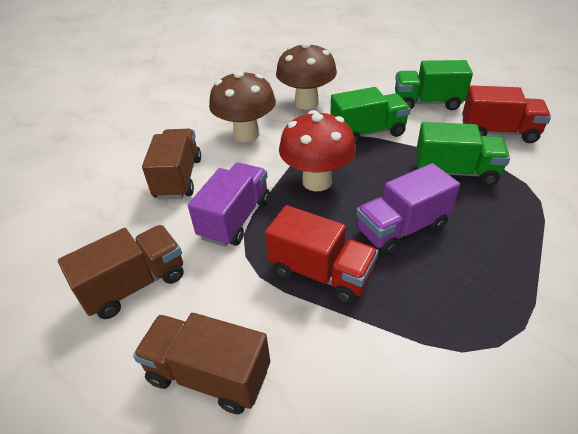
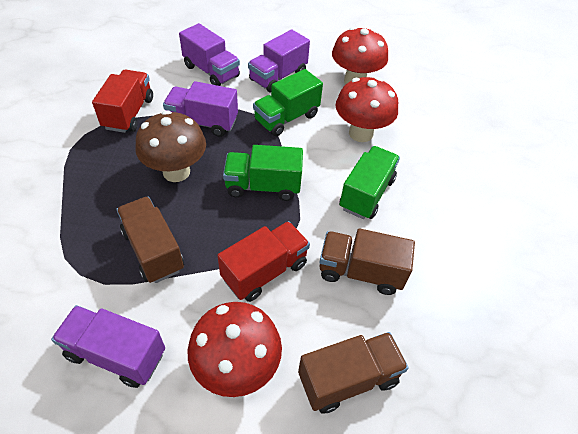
brown mushroom: 2 -> 1
purple truck: 2 -> 4
red mushroom: 1 -> 3

